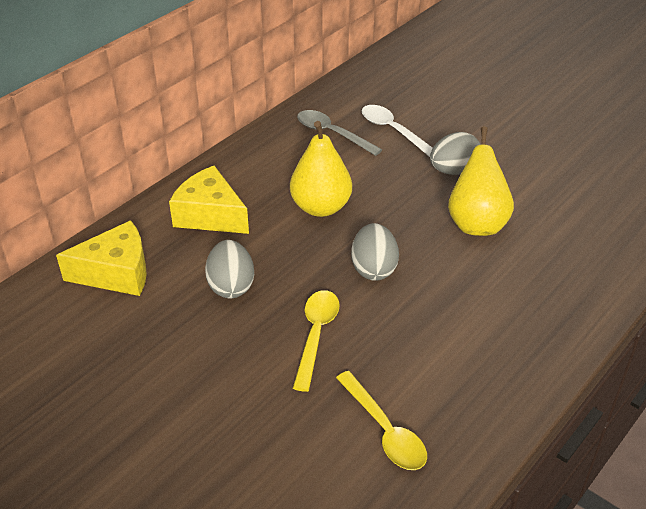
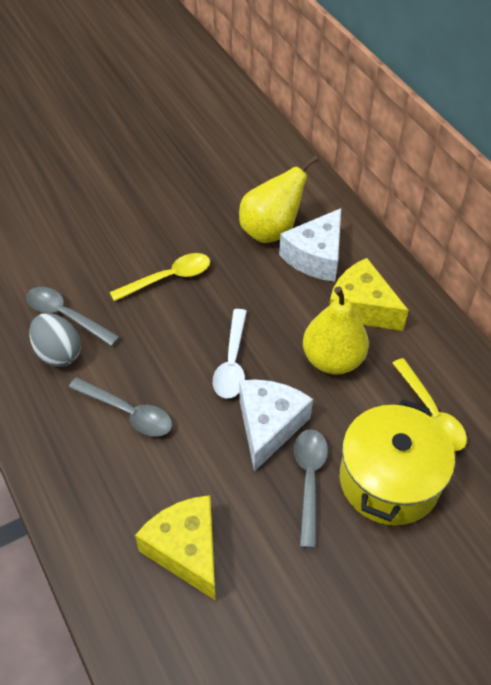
grey egg: 3 -> 1
grey spoon: 1 -> 3
white cheese: 0 -> 2
yellow pot: 0 -> 1

